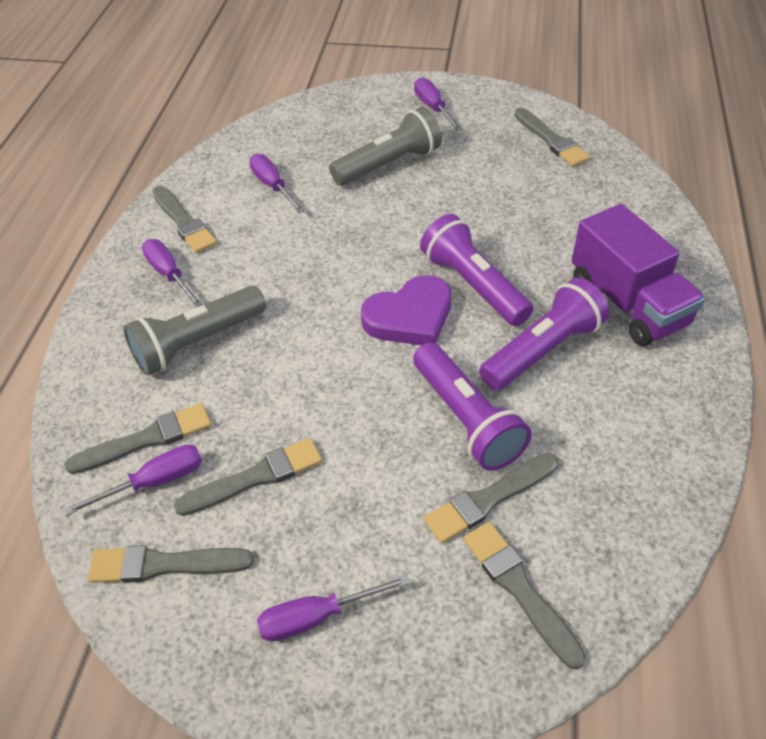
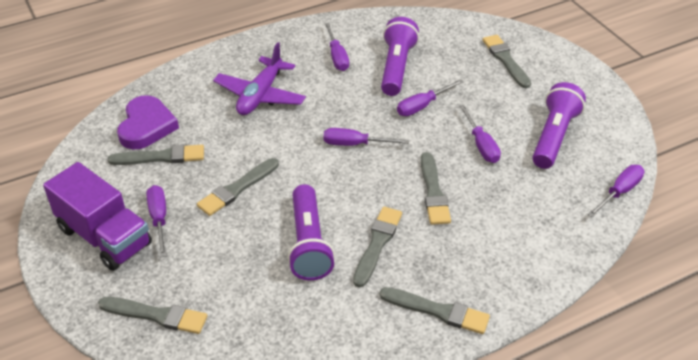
grey flashlight: 2 -> 0
purple plane: 0 -> 1
purple screwdriver: 5 -> 6

